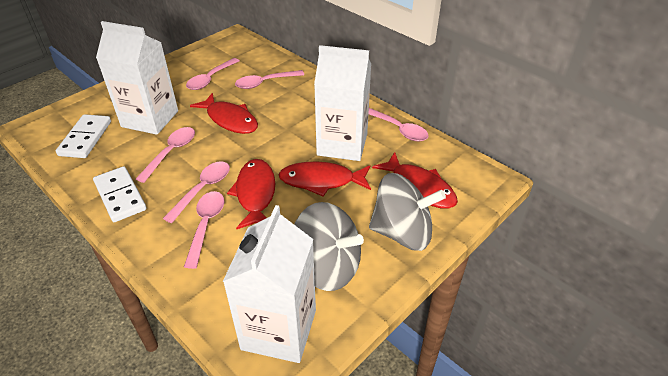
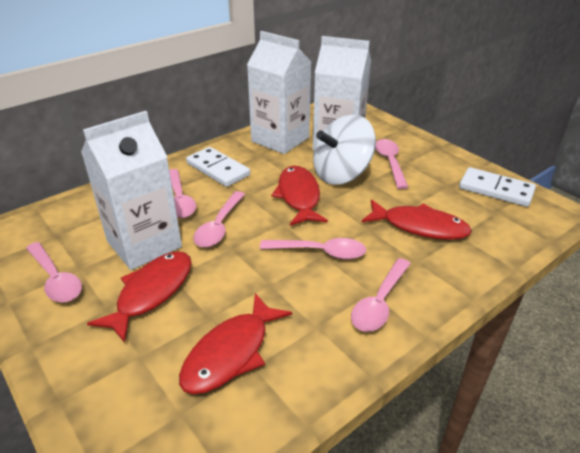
grey spinning top: 2 -> 0
white spinning top: 0 -> 1

